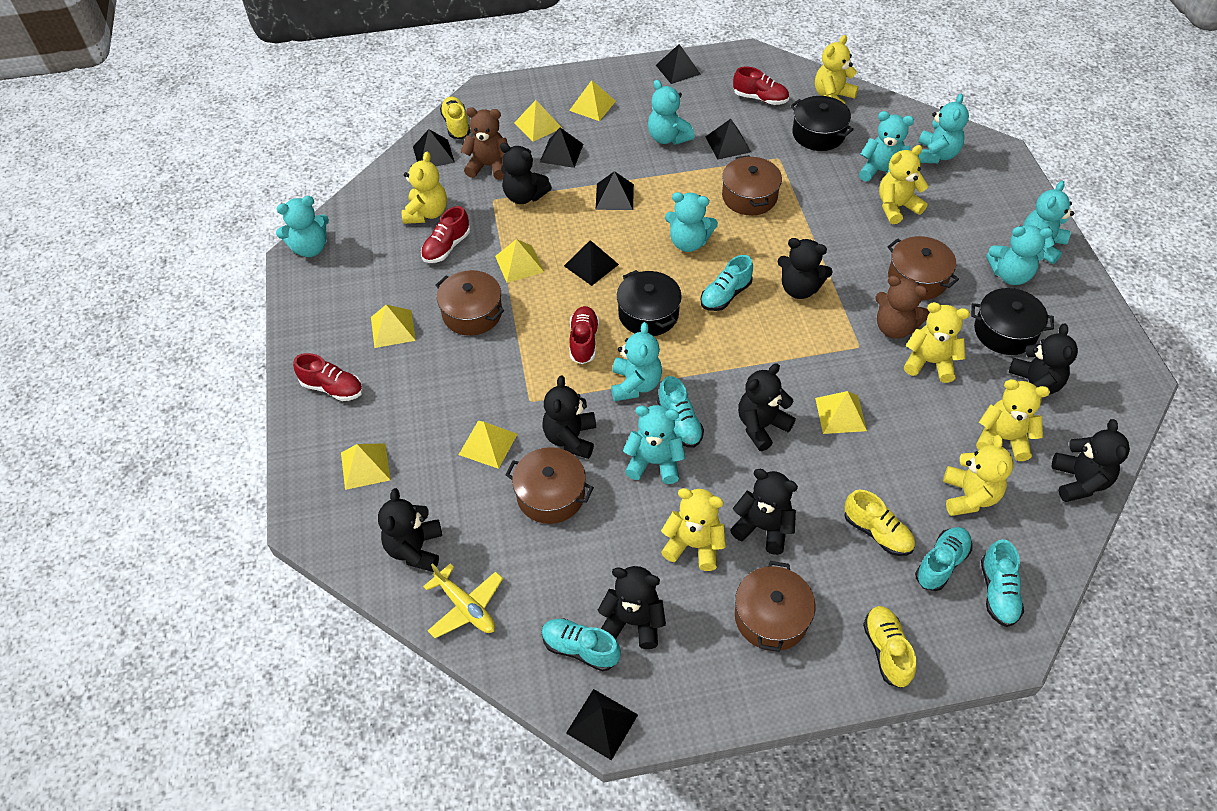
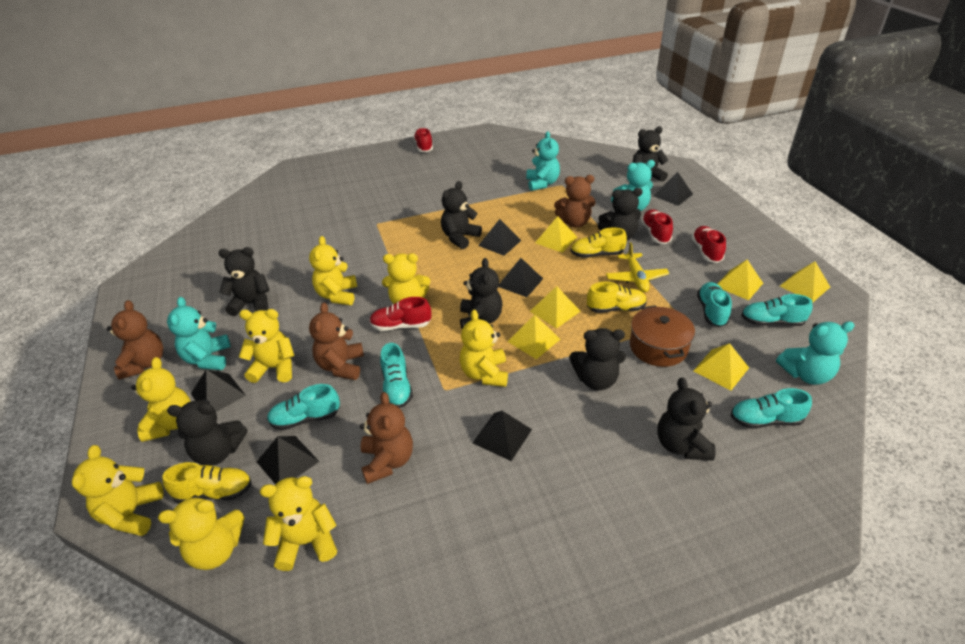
black pot: 3 -> 0
black pyramid: 7 -> 6
black teddy bear: 9 -> 8
brown pot: 5 -> 1
brown teddy bear: 2 -> 4
turquoise teddy bear: 9 -> 4
yellow pyramid: 7 -> 6
yellow teddy bear: 7 -> 8

